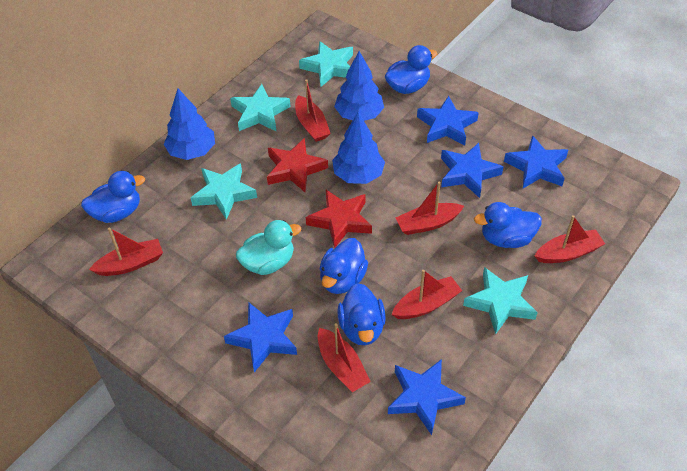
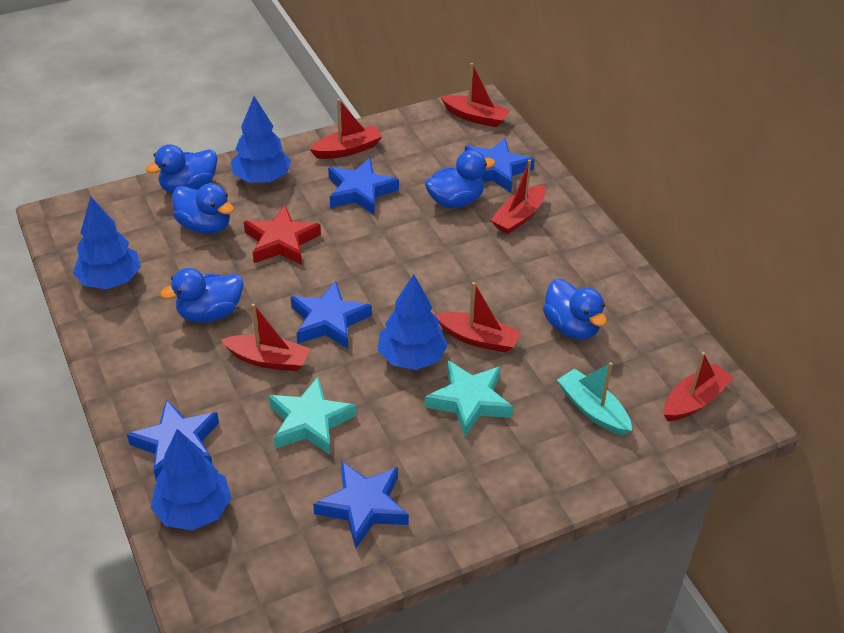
blue tree: 3 -> 4
red star: 2 -> 1
turquoise boat: 0 -> 1
turquoise duck: 1 -> 0
turquoise star: 4 -> 2

